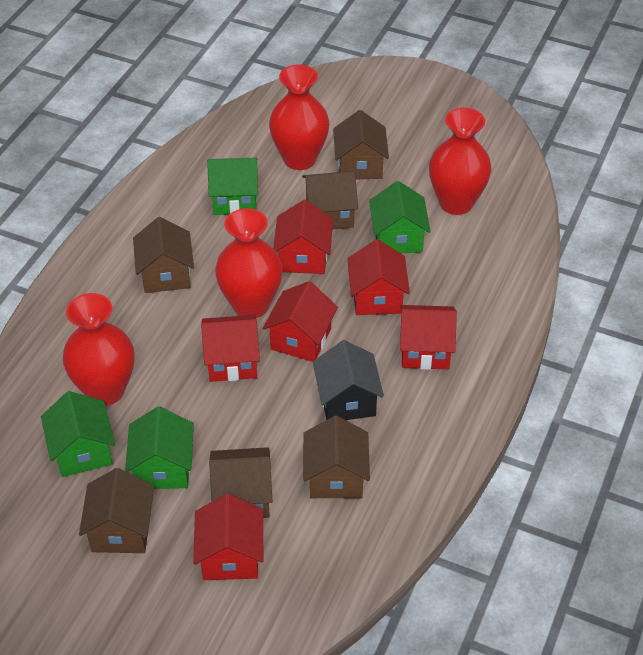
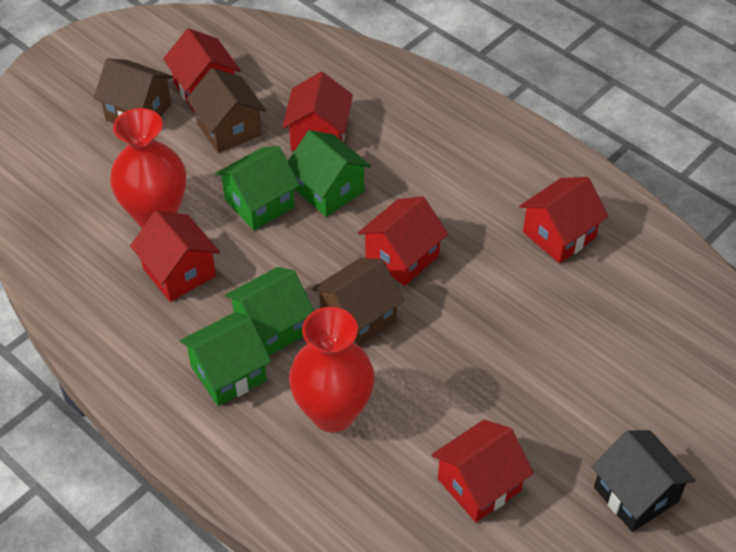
brown house: 6 -> 3
red vase: 4 -> 2

